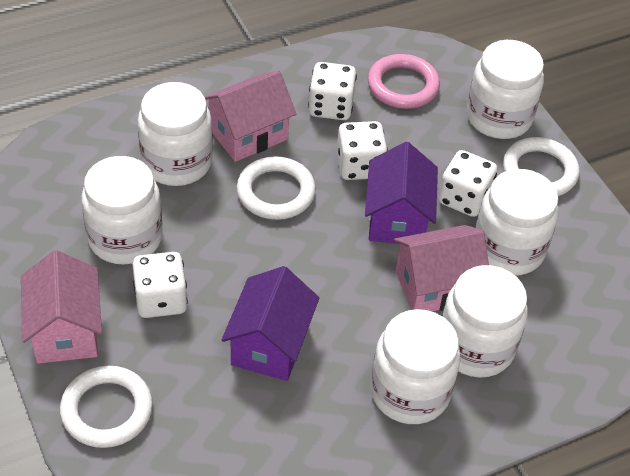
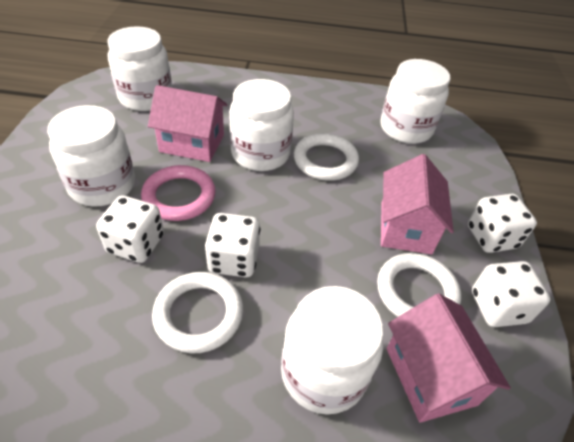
purple house: 2 -> 0
white jar: 6 -> 5

